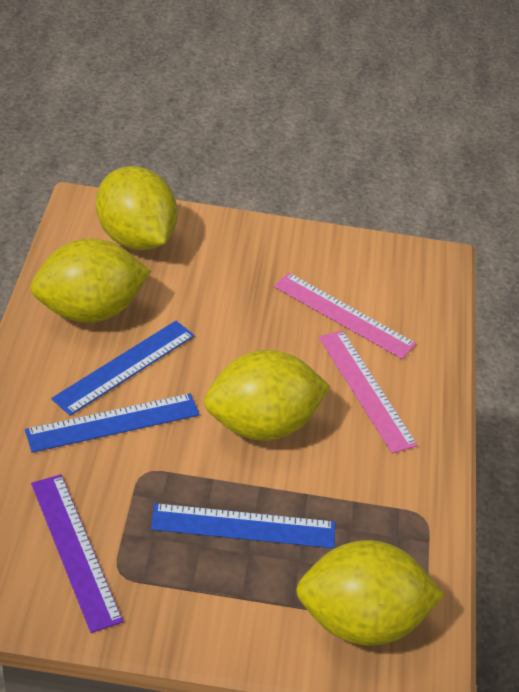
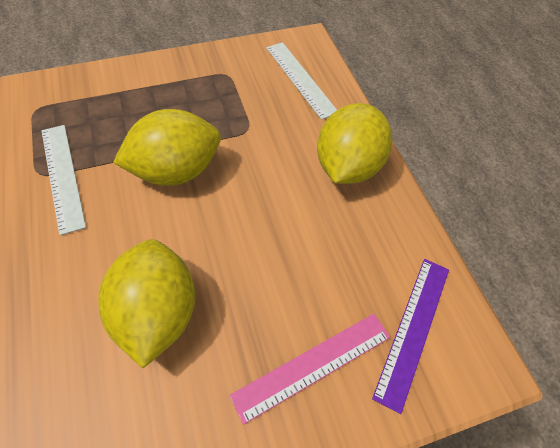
blue ruler: 3 -> 0
pink ruler: 2 -> 1
white ruler: 0 -> 2
yellow lemon: 4 -> 3

